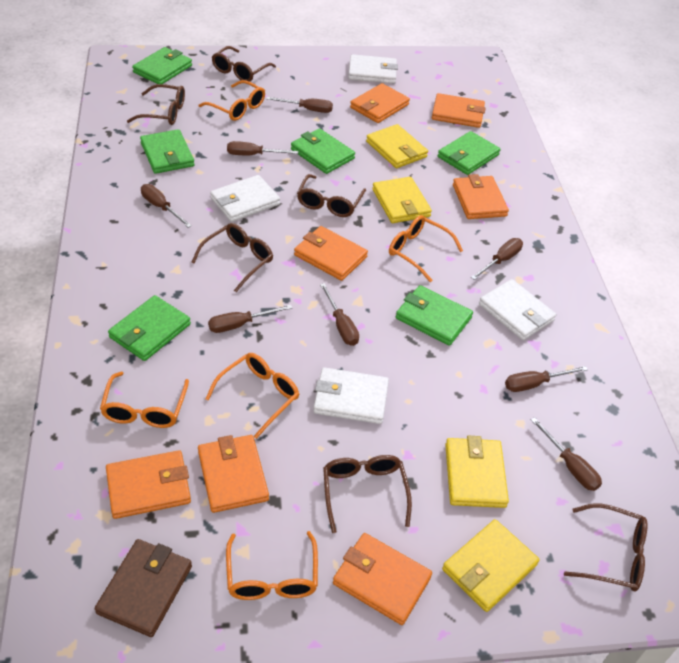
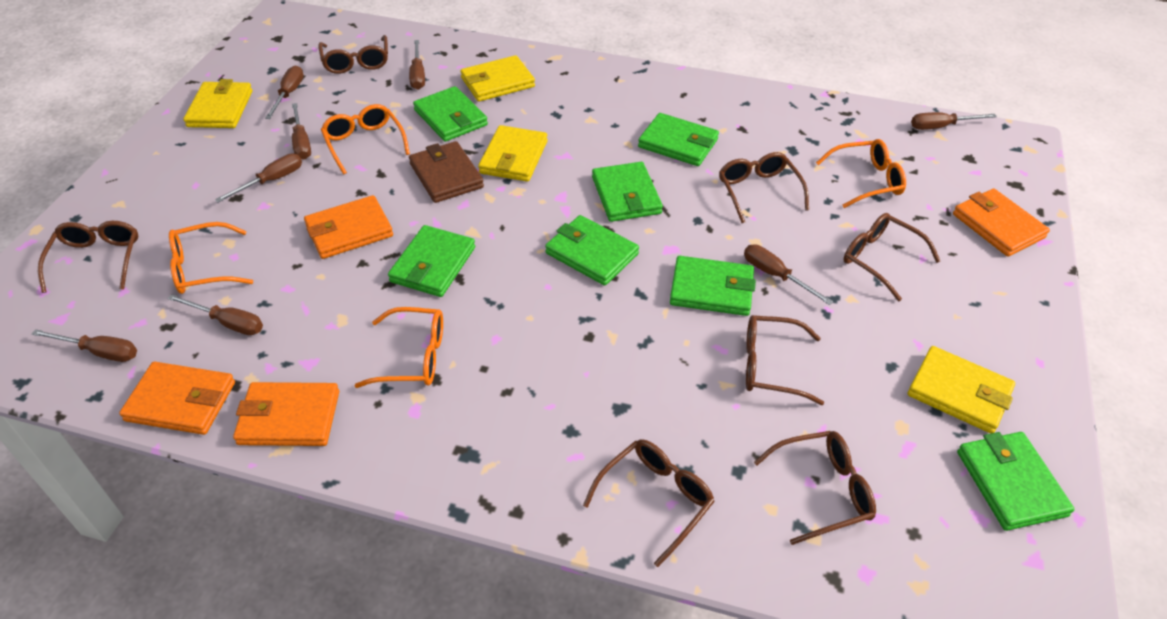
brown glasses: 6 -> 7
green wallet: 6 -> 7
orange glasses: 5 -> 4
orange wallet: 7 -> 4
white wallet: 4 -> 0

